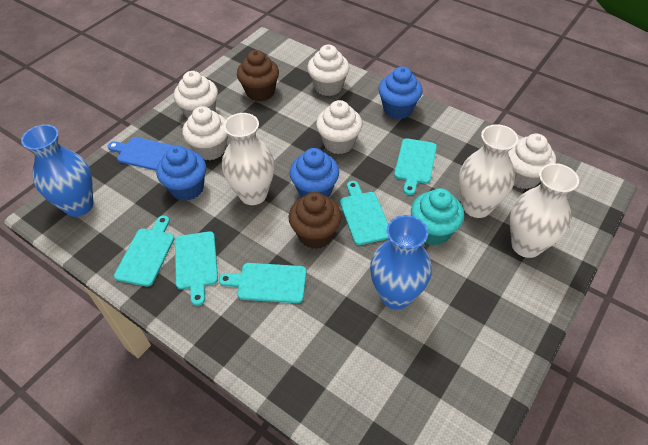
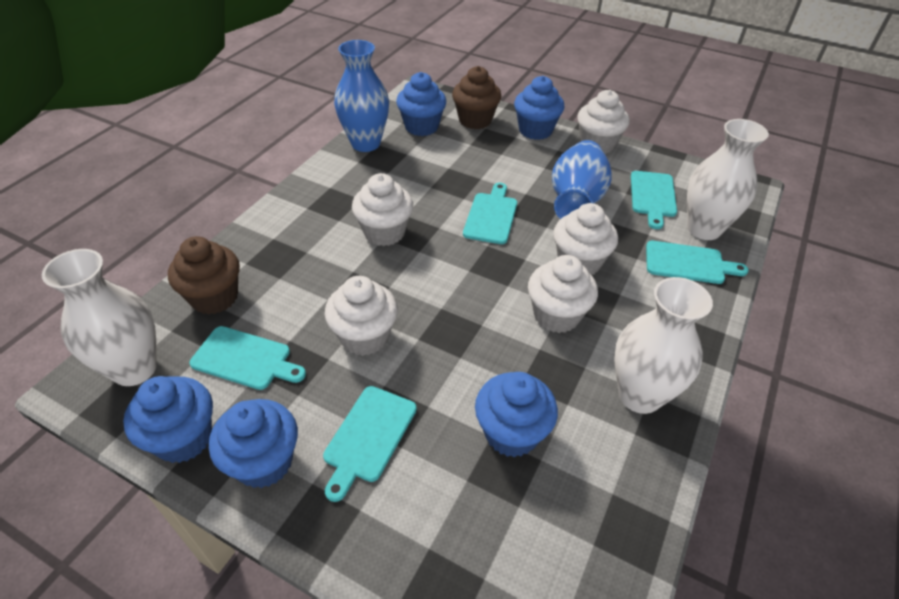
blue cupcake: 3 -> 5
blue cutting board: 1 -> 0
turquoise cupcake: 1 -> 0

